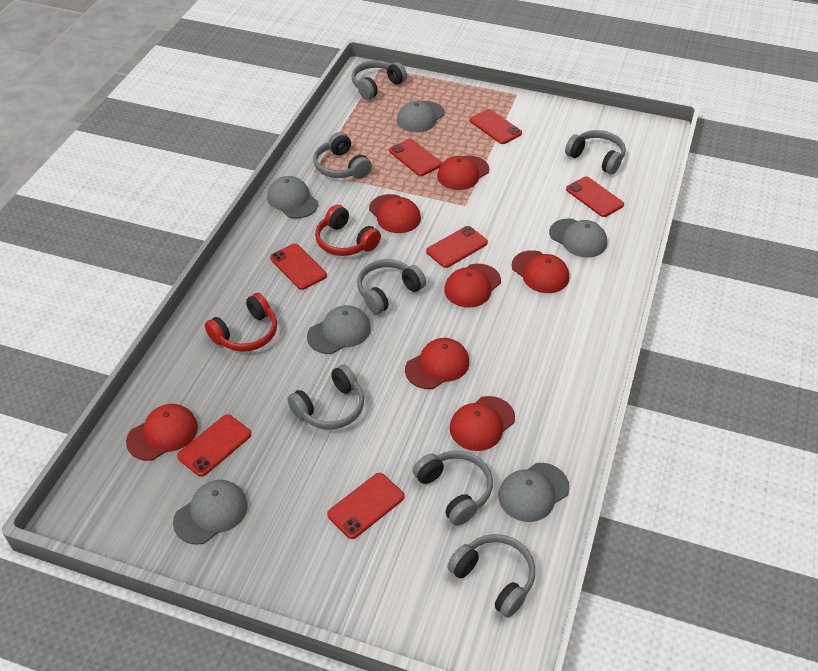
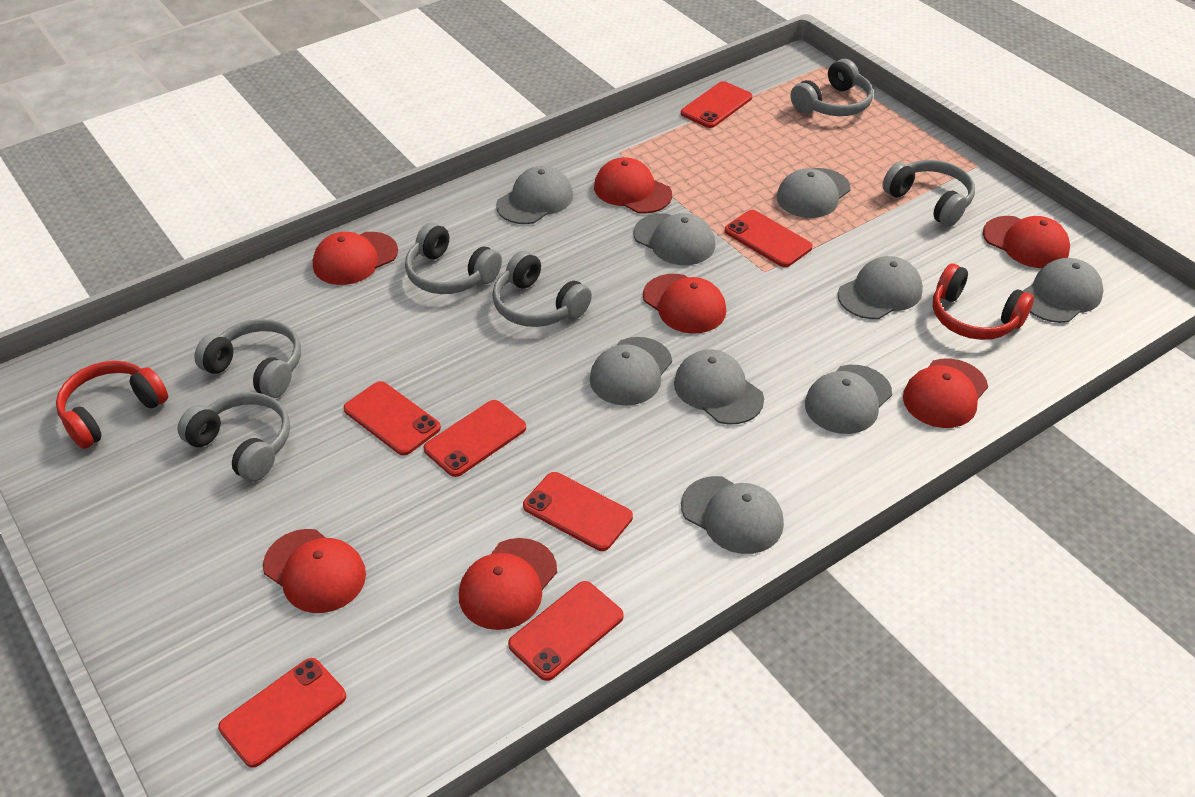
grey cap: 6 -> 9
grey headphones: 7 -> 6

